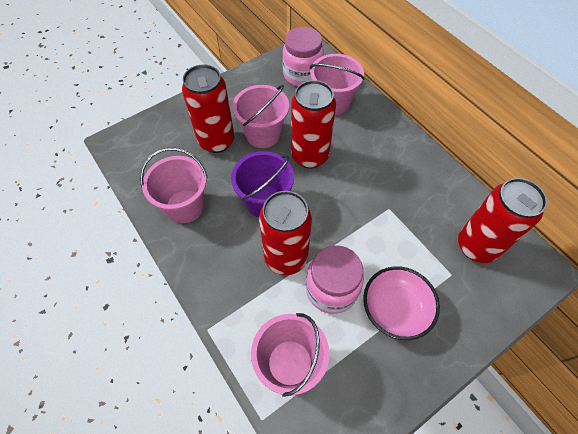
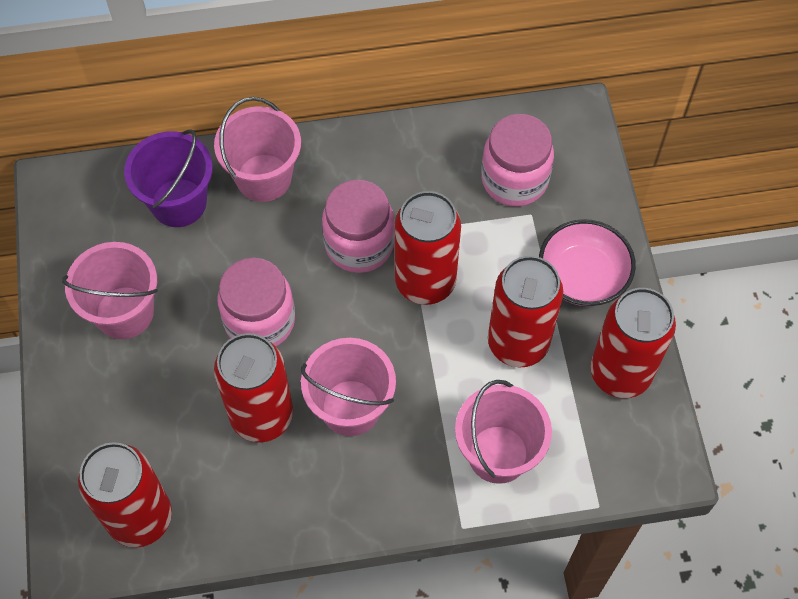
pink jar: 2 -> 3
red can: 4 -> 5

